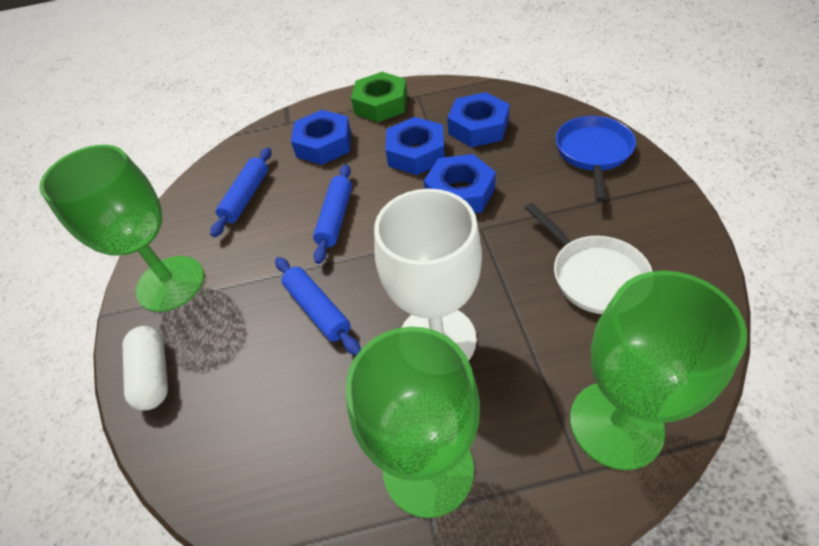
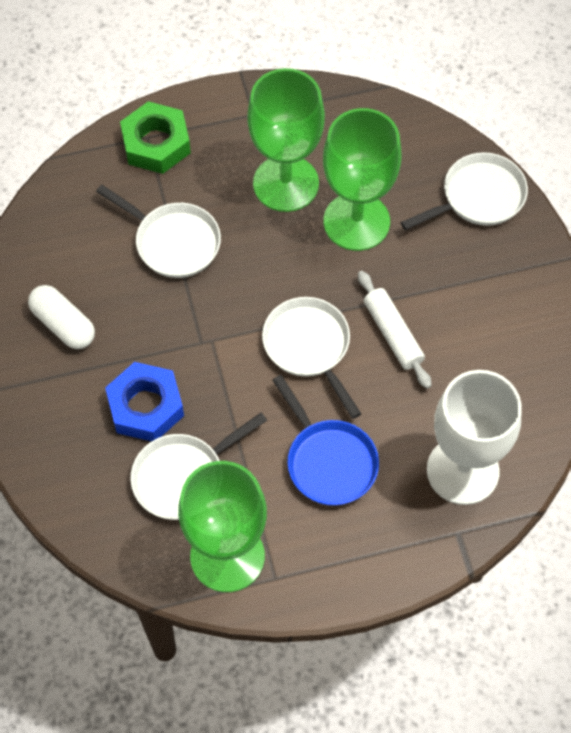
blue nut: 4 -> 1
blue rolling pin: 3 -> 0
white pan: 1 -> 4
white rolling pin: 0 -> 1

